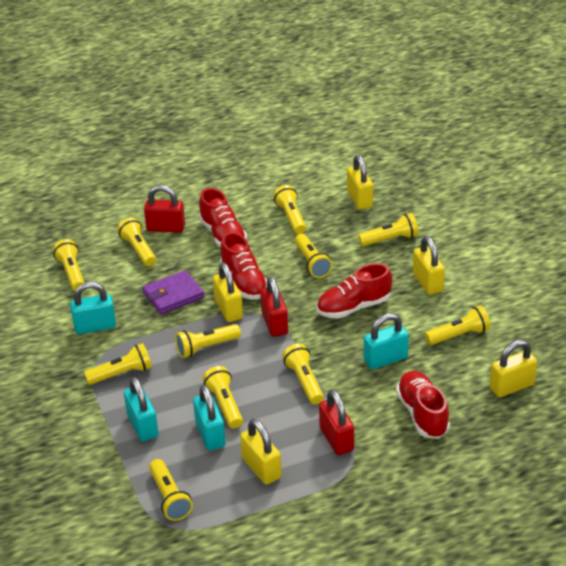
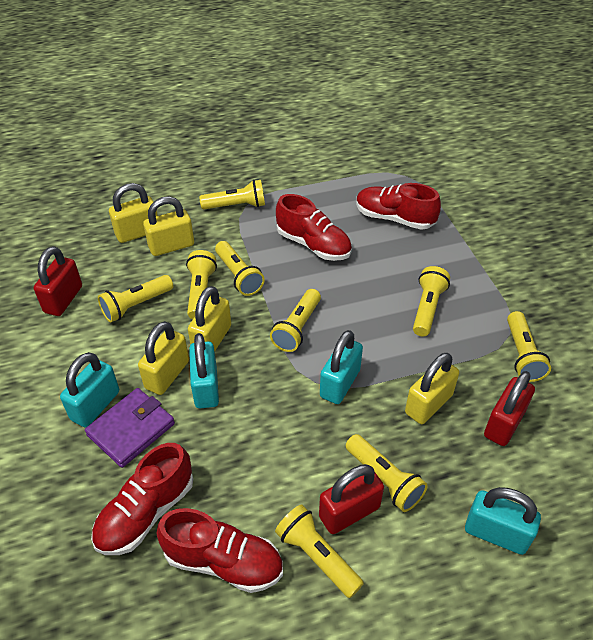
yellow flashlight: 11 -> 9

